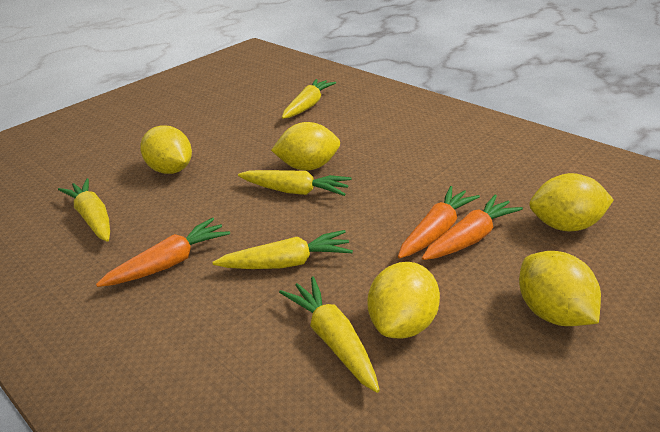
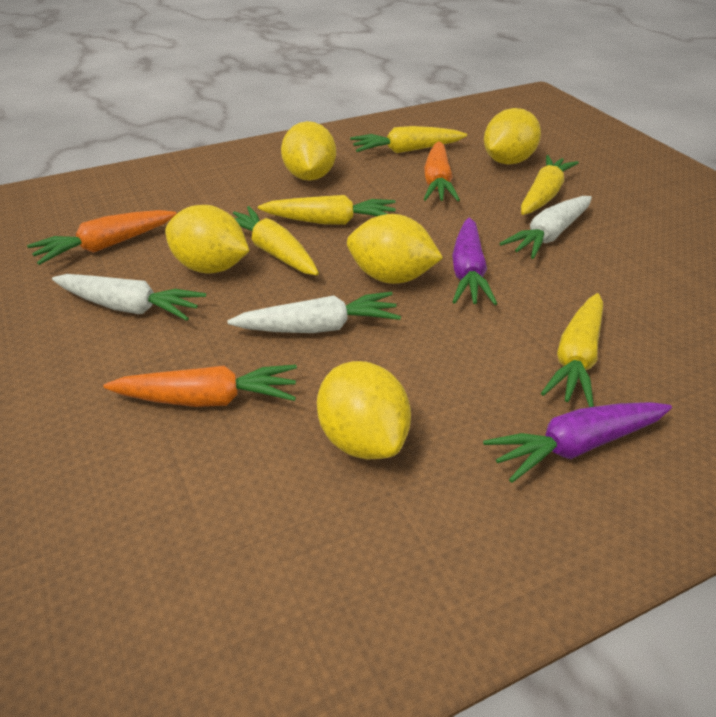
purple carrot: 0 -> 2
white carrot: 0 -> 3

